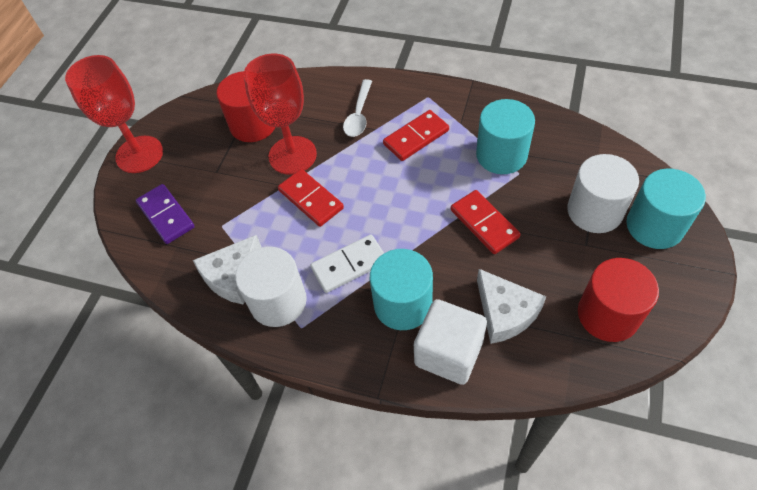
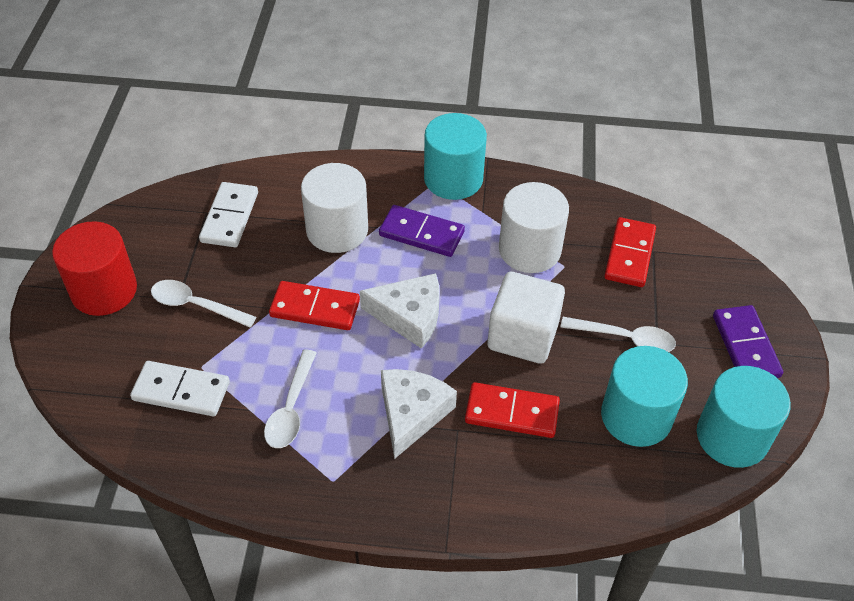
purple domino: 1 -> 2
red cylinder: 2 -> 1
red goblet: 2 -> 0
white domino: 1 -> 2
white spoon: 1 -> 3

